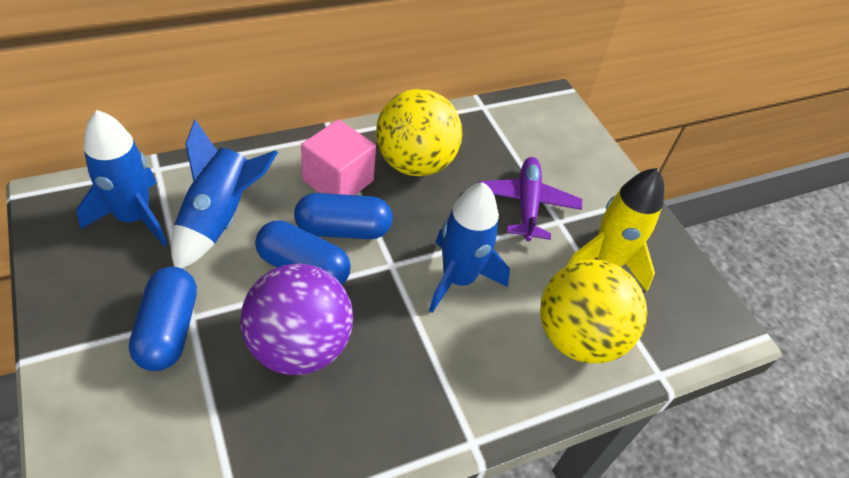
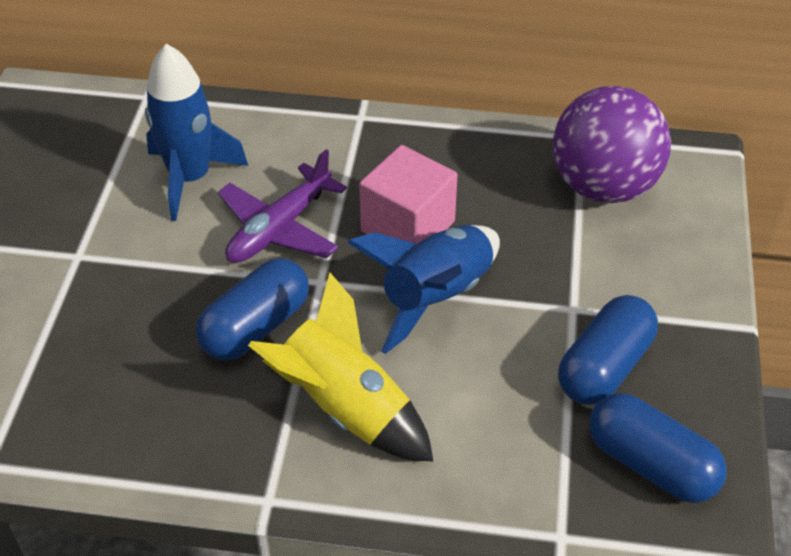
blue rocket: 3 -> 2
yellow ball: 2 -> 0

